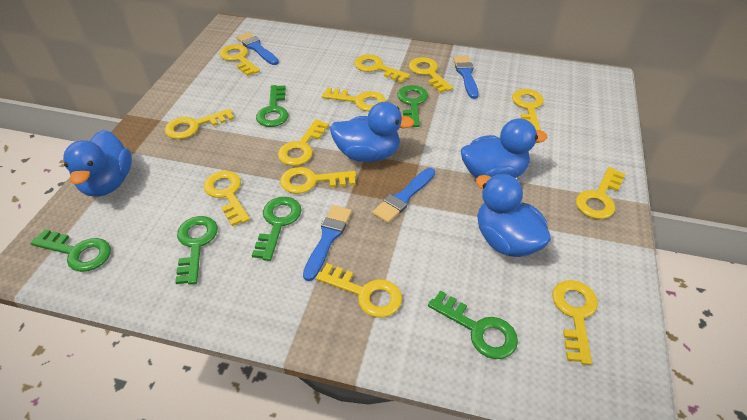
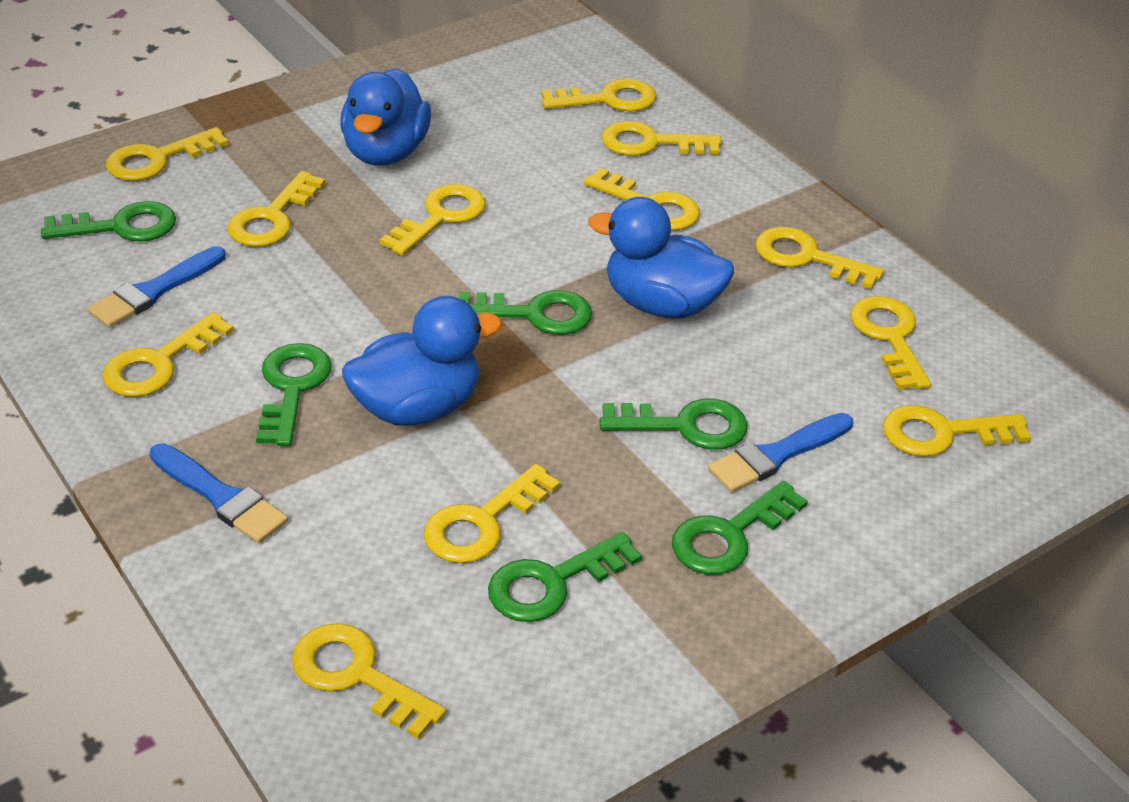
blue brush: 4 -> 3
blue duck: 4 -> 3

